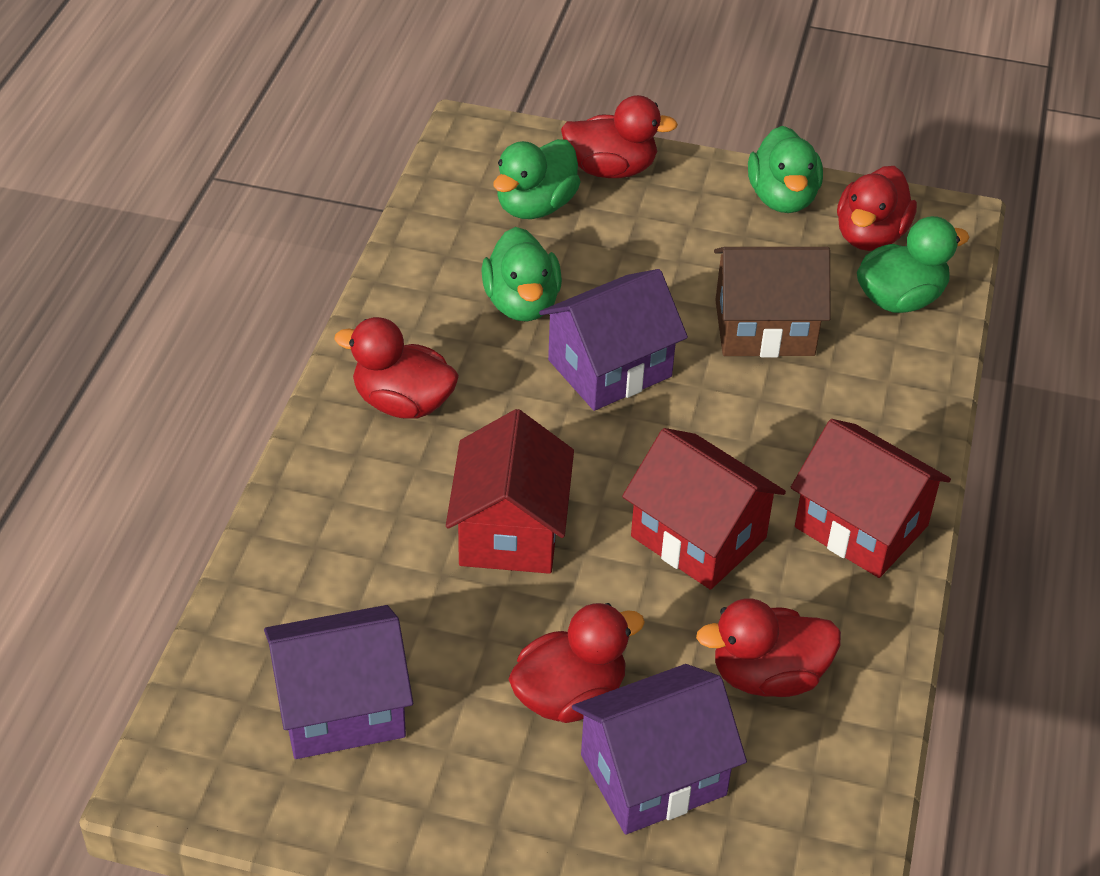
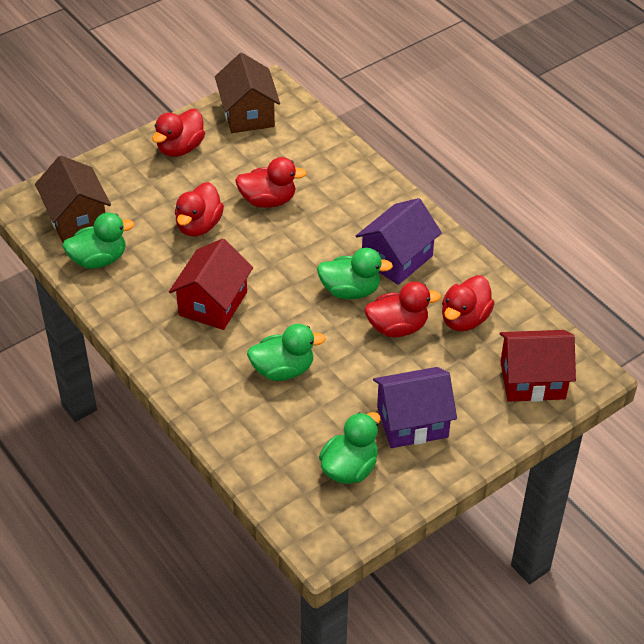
brown house: 1 -> 2
purple house: 3 -> 2
red house: 3 -> 2

